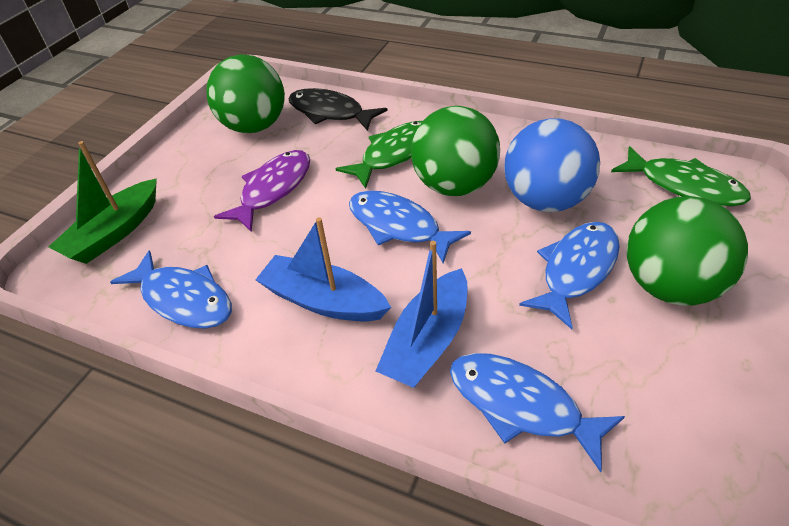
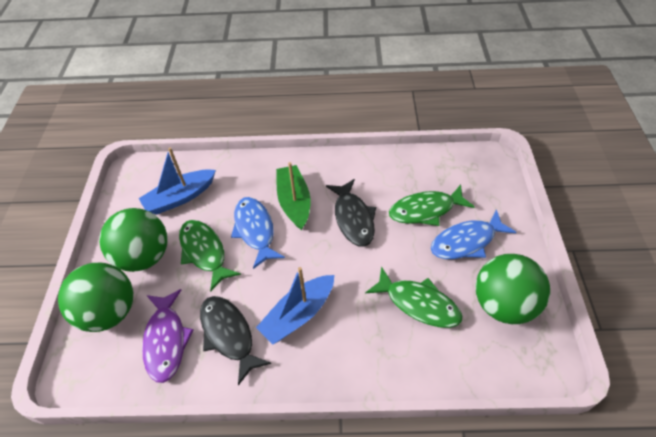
black fish: 1 -> 2
blue ball: 1 -> 0
blue fish: 4 -> 2
green fish: 2 -> 3

